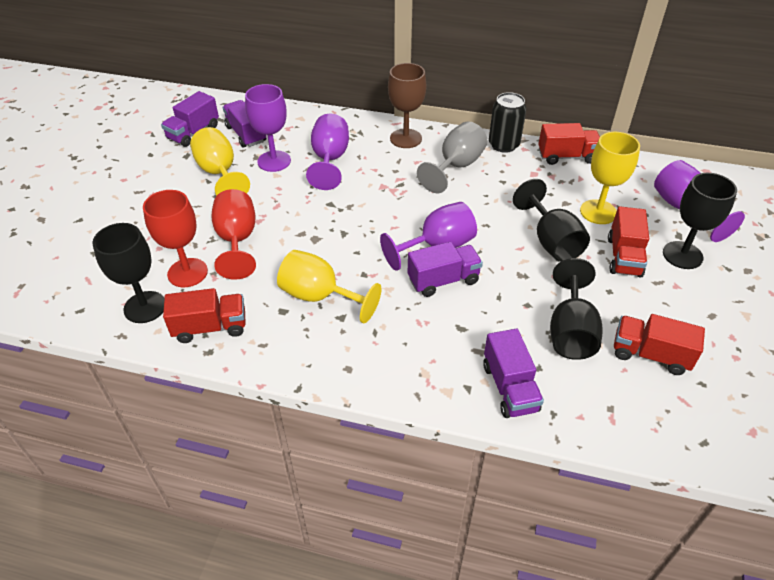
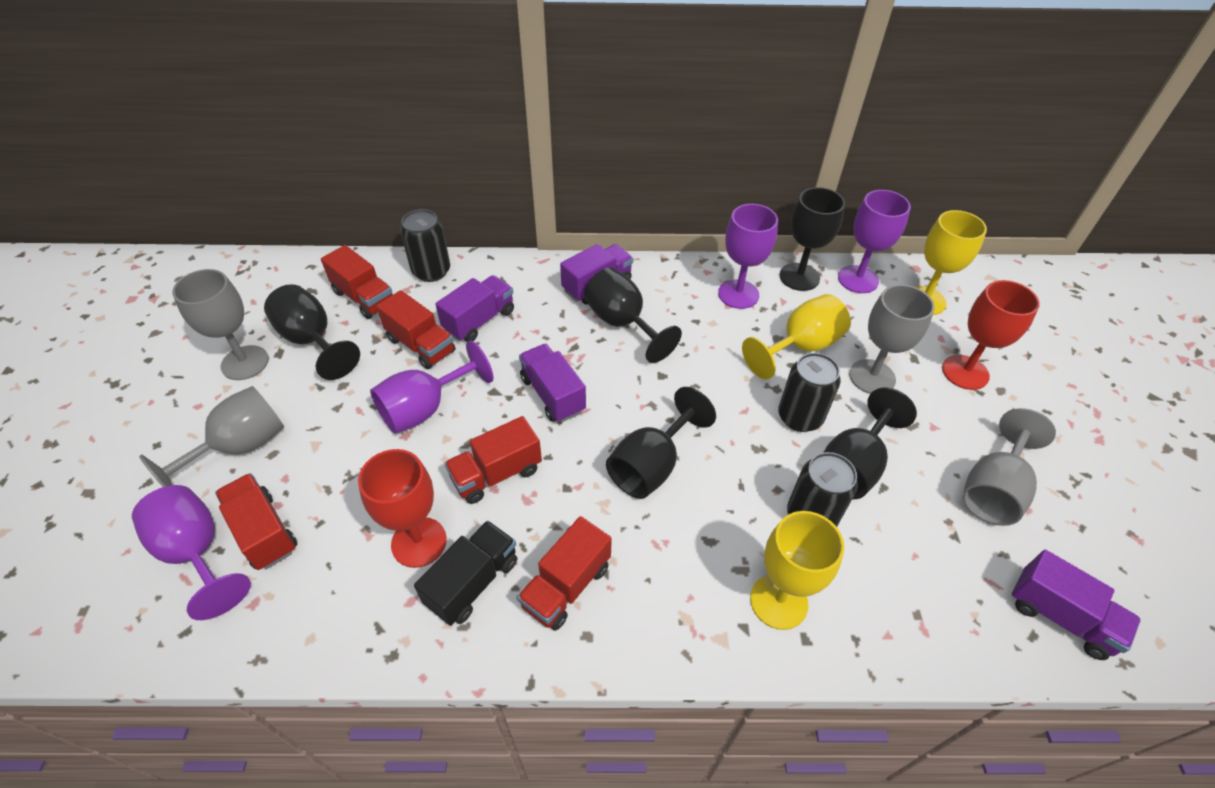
black can: 1 -> 3
black goblet: 4 -> 5
black truck: 0 -> 1
brown goblet: 1 -> 0
grey goblet: 1 -> 4
red truck: 4 -> 5

